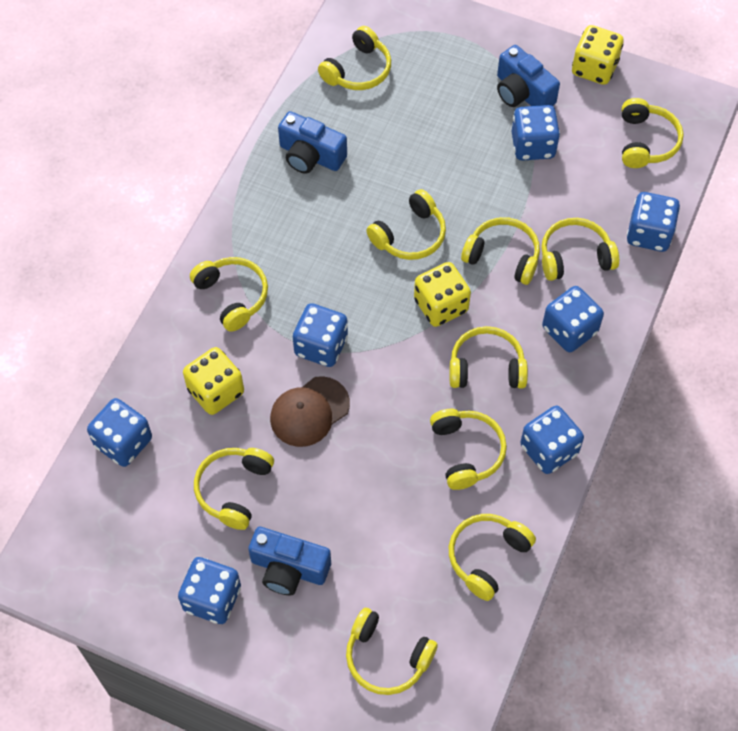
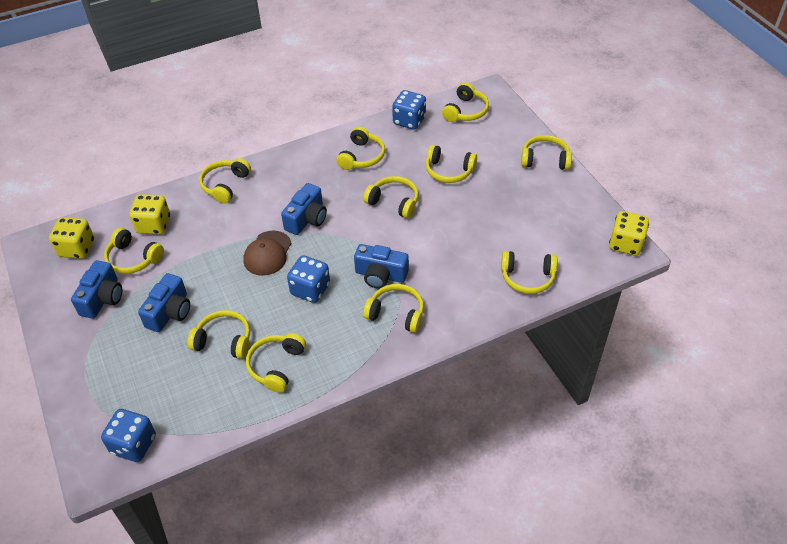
blue camera: 3 -> 4
blue dice: 7 -> 3

